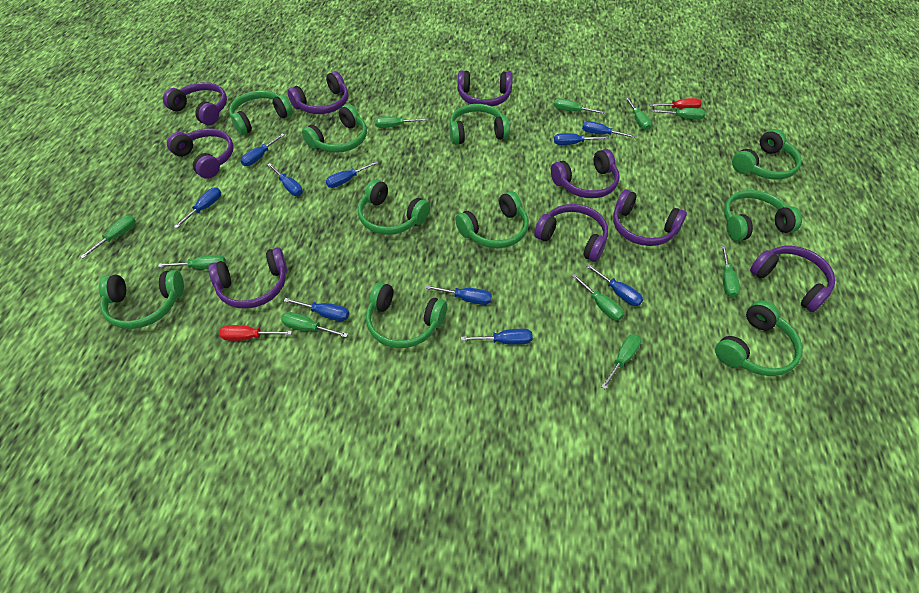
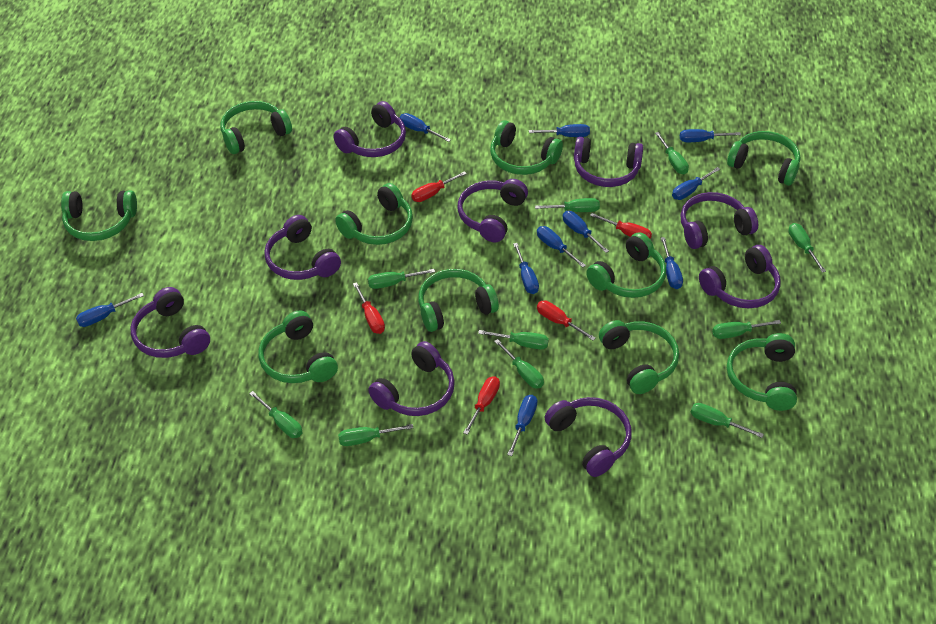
red screwdriver: 2 -> 5

